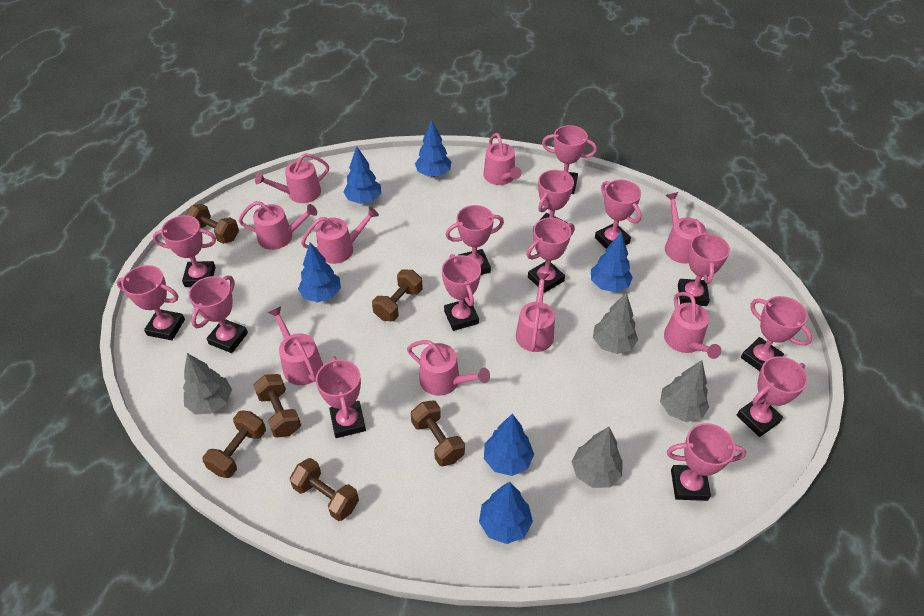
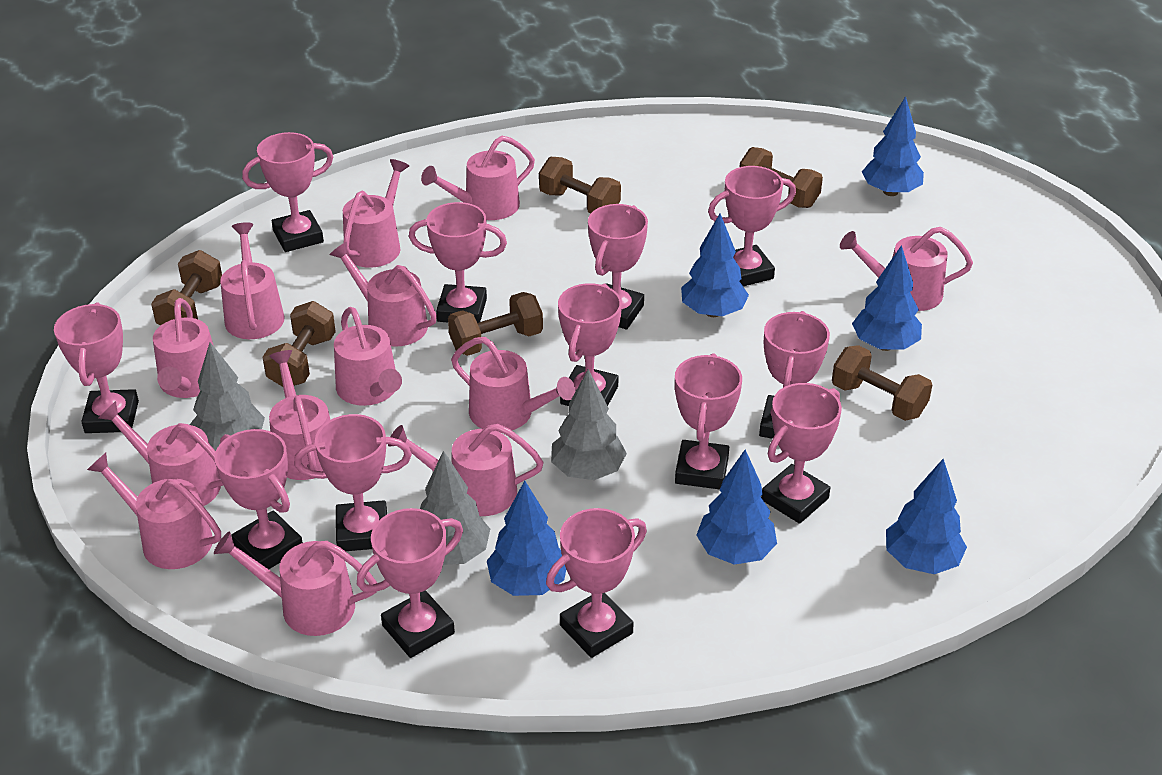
grey tree: 4 -> 3
pink trophy: 14 -> 13
pink watering can: 9 -> 13

